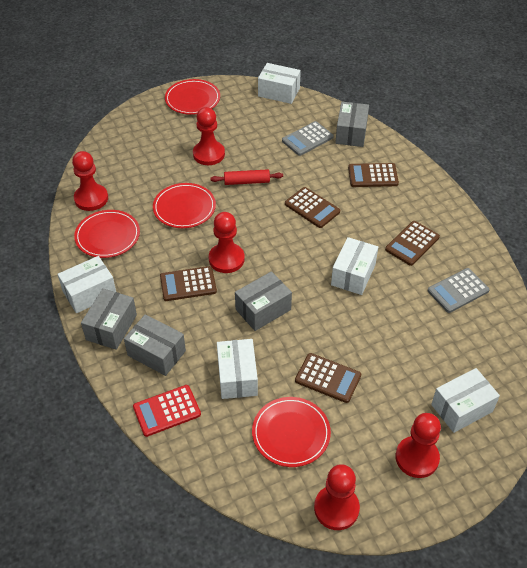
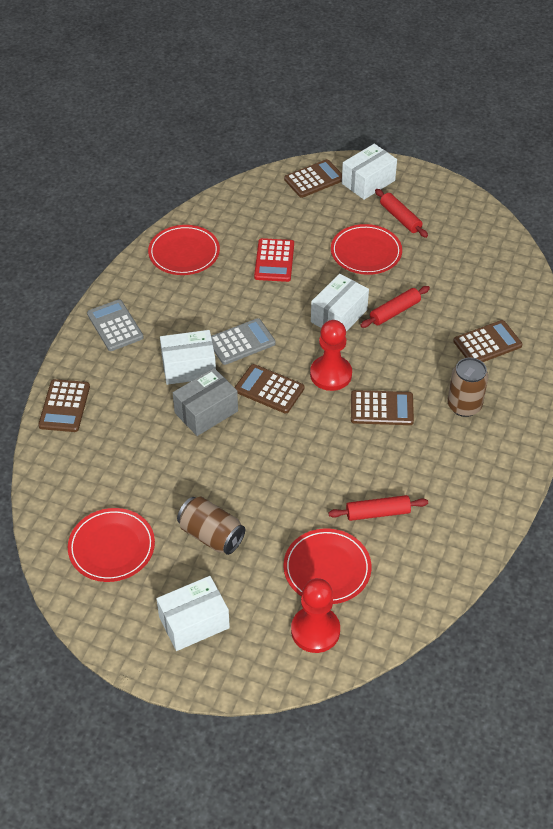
brown can: 0 -> 2
grey box: 4 -> 1
red pawn: 5 -> 2
red rolling pin: 1 -> 3
white box: 5 -> 4

